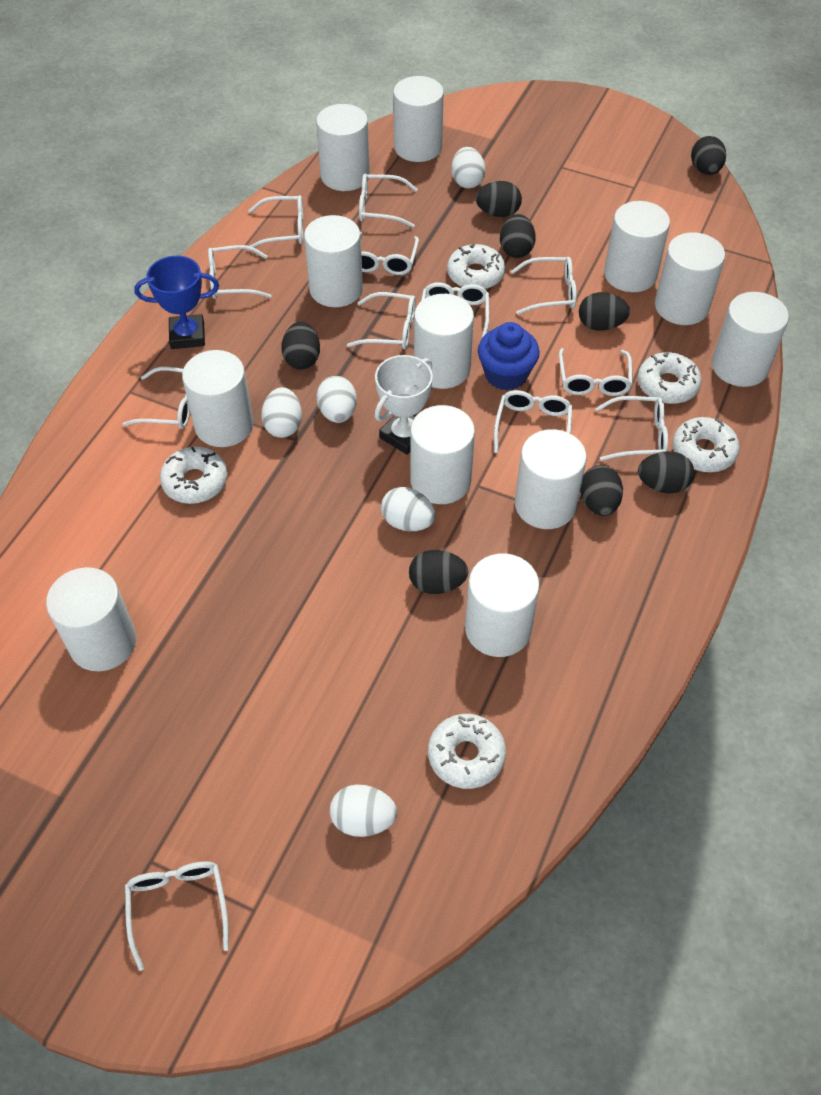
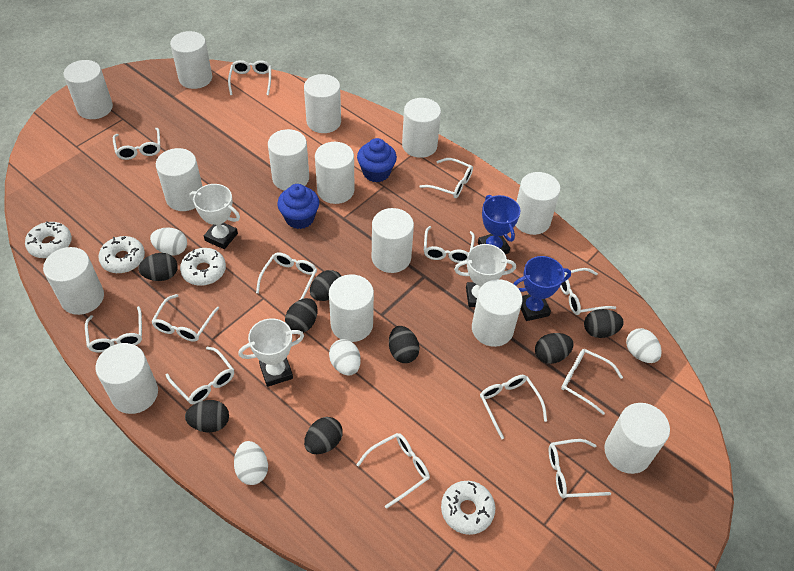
blue cupcake: 1 -> 2
blue trophy: 1 -> 2
white cylinder: 12 -> 14
white donut: 5 -> 4
white egg: 5 -> 4
white glasses: 12 -> 13
white trophy: 1 -> 3

